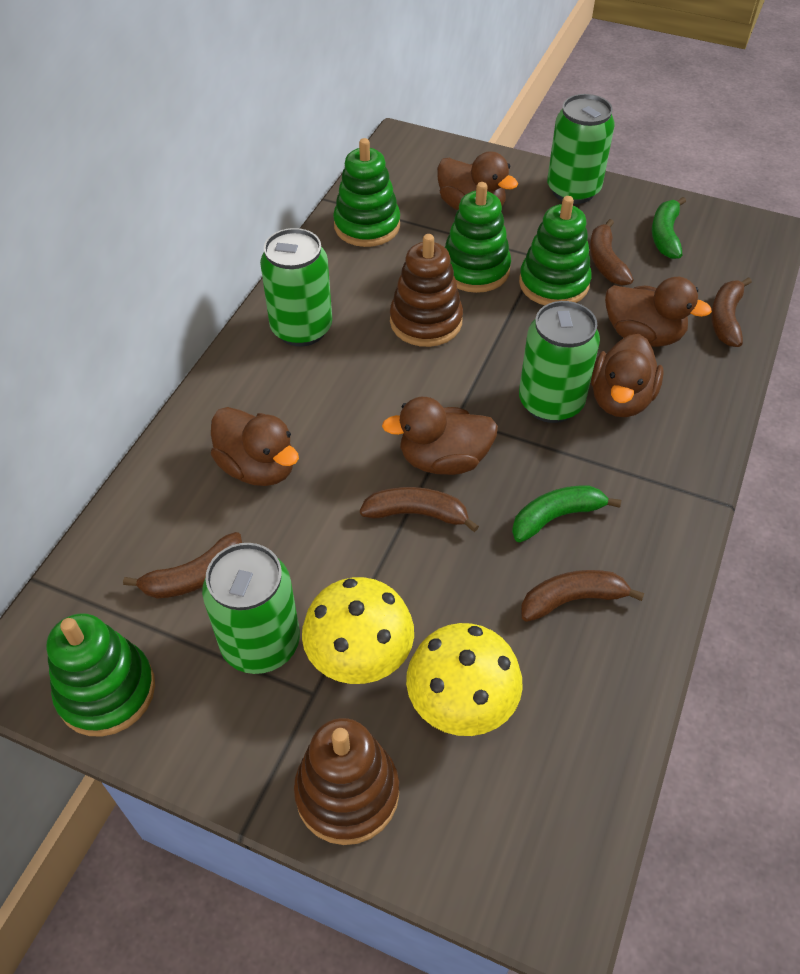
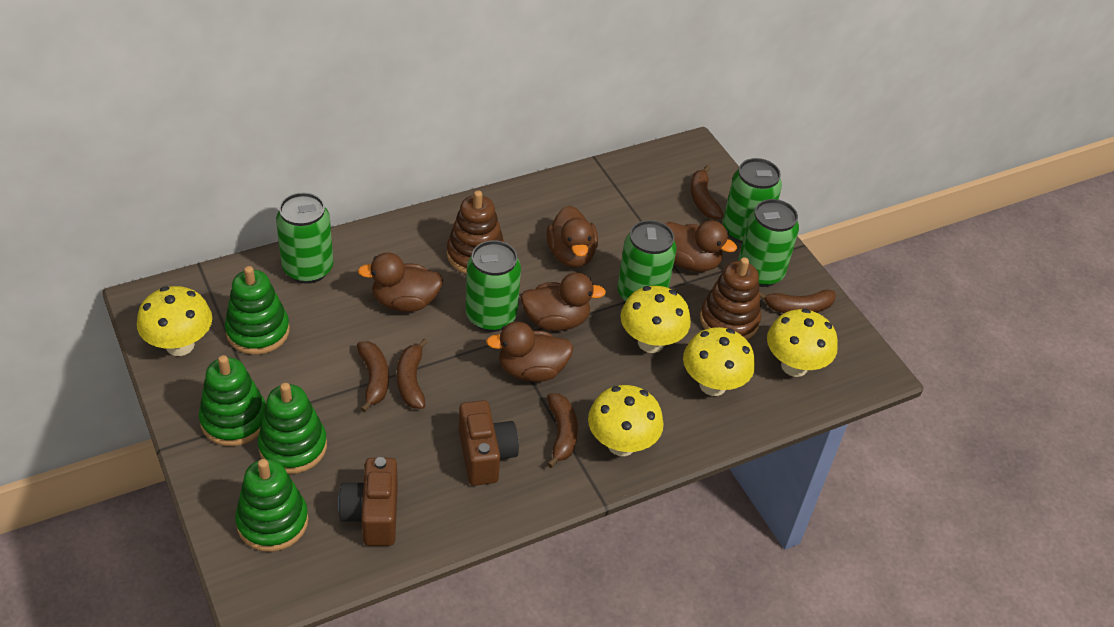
brown camera: 0 -> 2
green banana: 2 -> 0
green can: 4 -> 5
yellow mushroom: 2 -> 5

